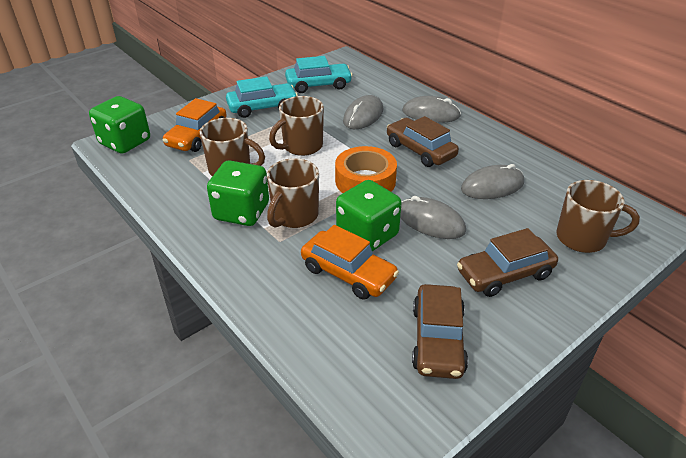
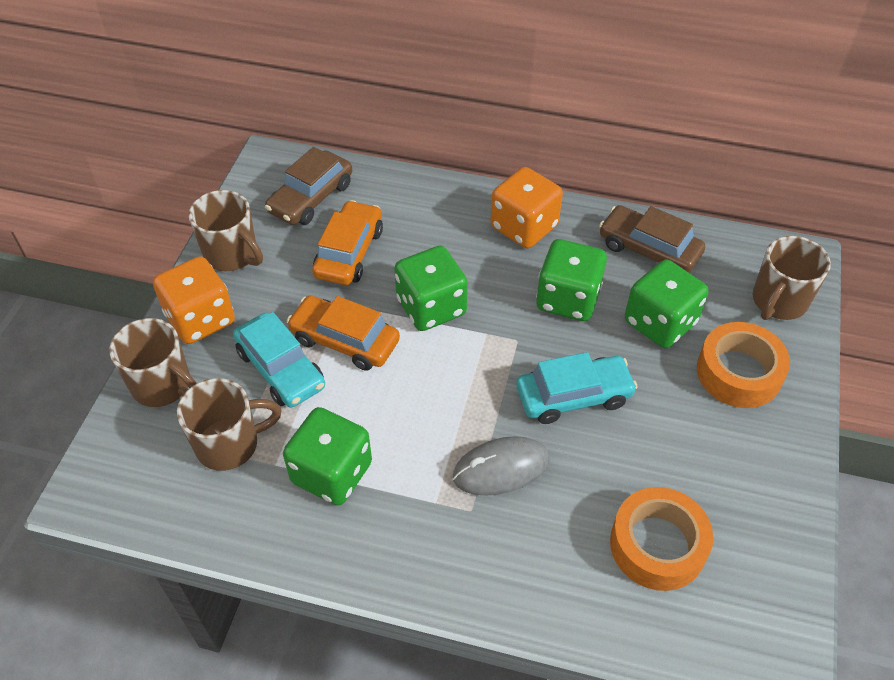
brown car: 3 -> 2
green dice: 3 -> 4
grey mouse: 4 -> 1
orange dice: 0 -> 2
orange tape: 1 -> 2

